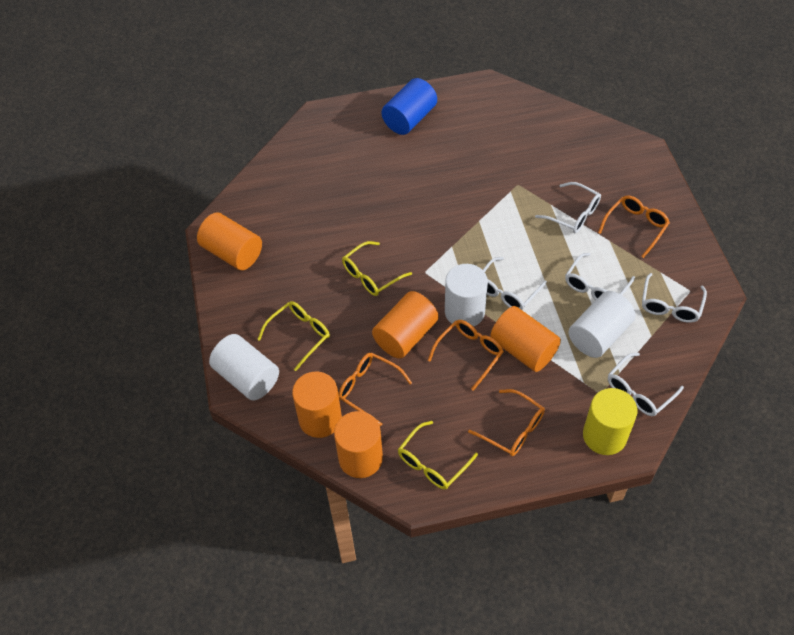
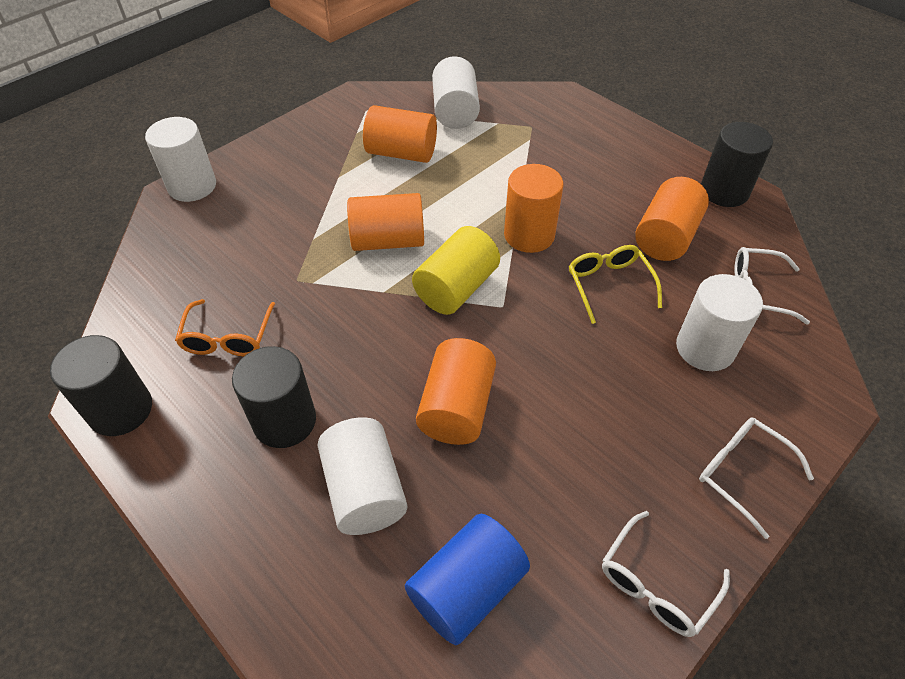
black cylinder: 0 -> 3
orange glasses: 4 -> 1
white cylinder: 3 -> 4
white glasses: 5 -> 3
yellow glasses: 3 -> 1

